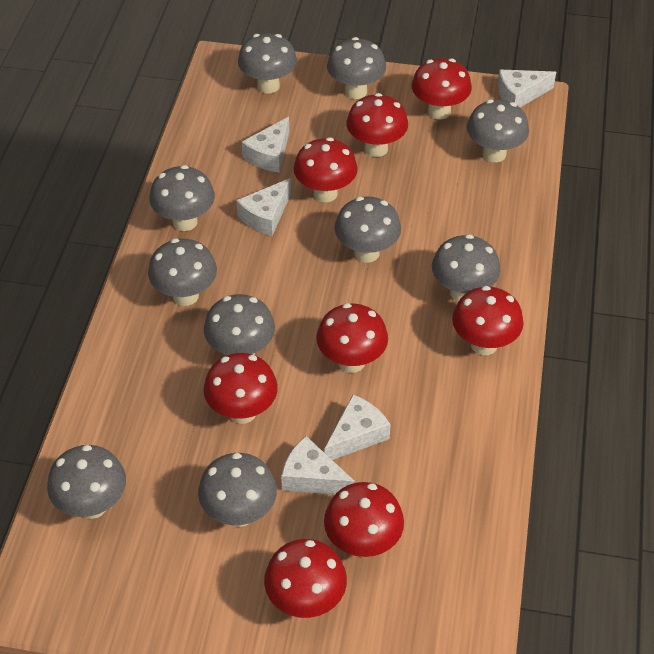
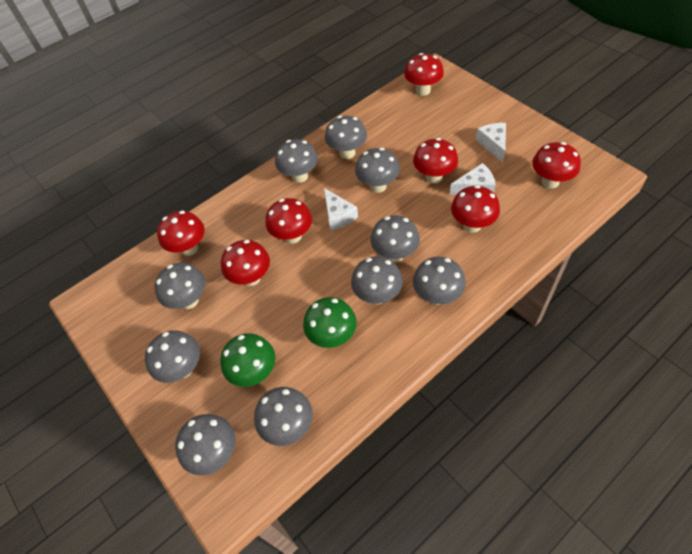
green mushroom: 0 -> 2
red mushroom: 8 -> 7
white cheese: 5 -> 3

